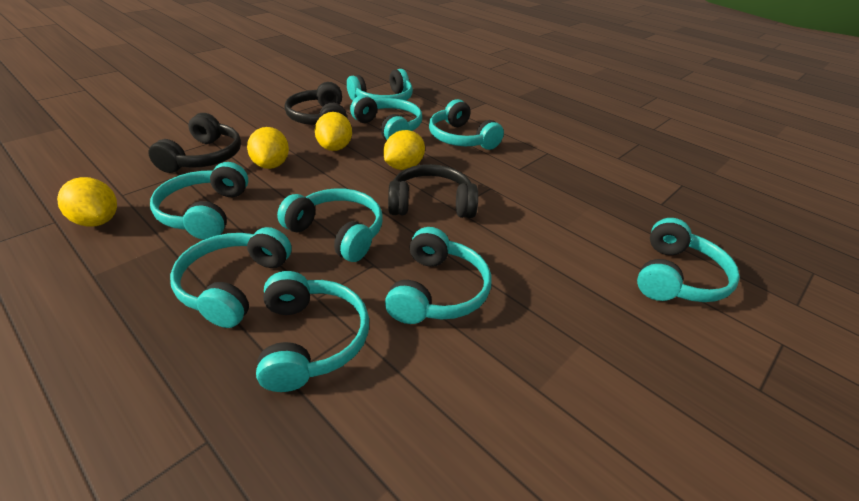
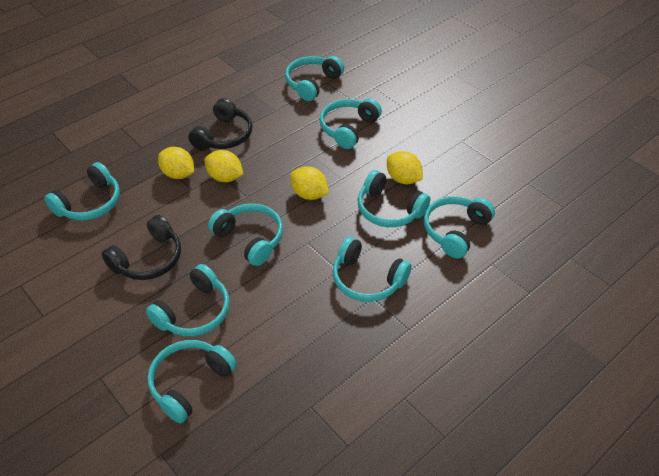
black headphones: 3 -> 2

